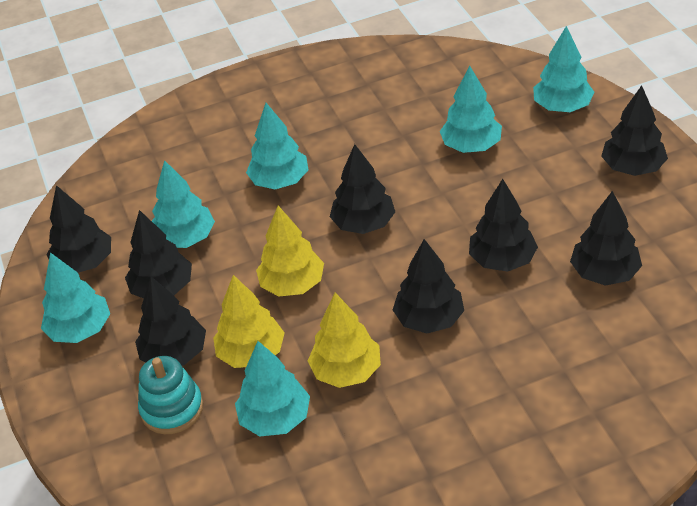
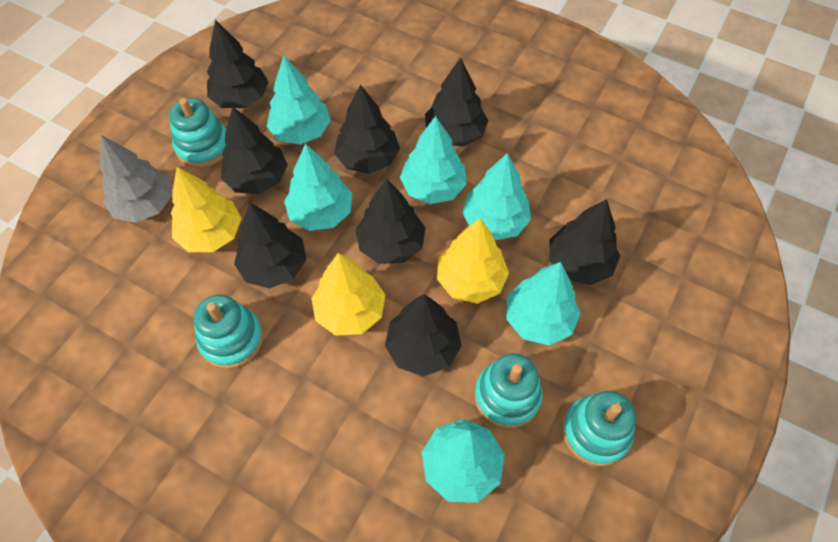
grey tree: 0 -> 1
turquoise stacking toy: 1 -> 4

